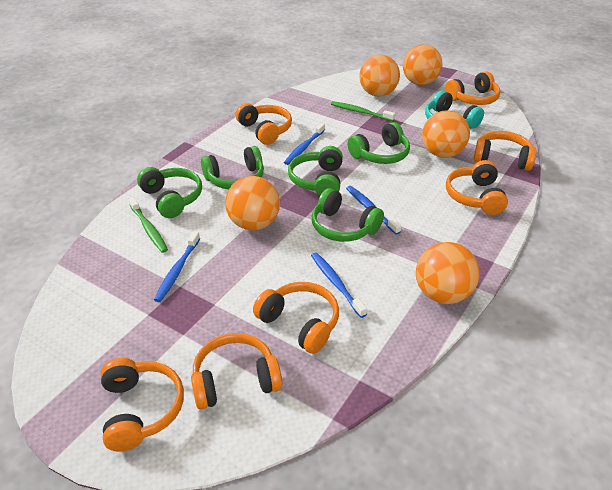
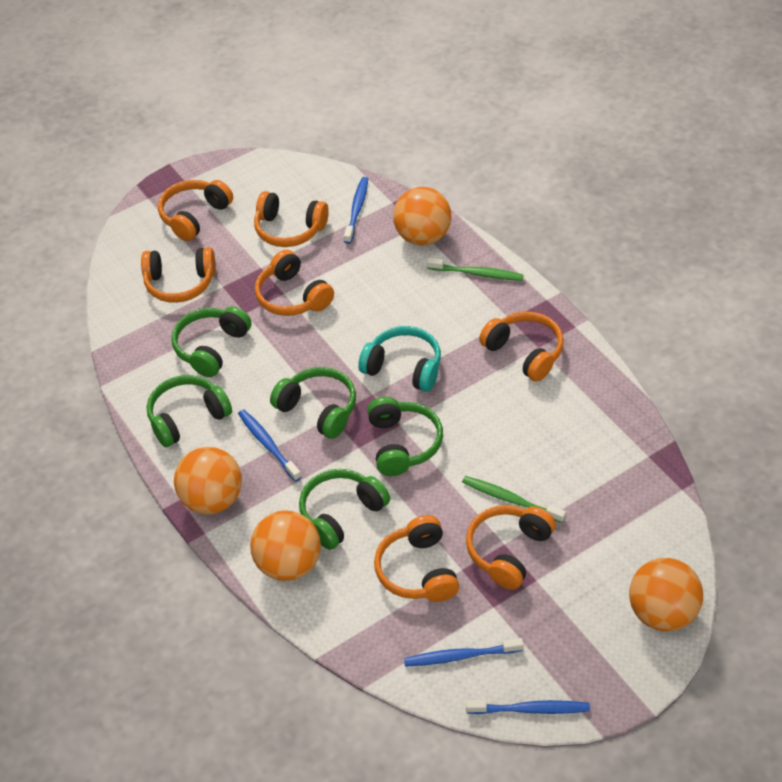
orange ball: 5 -> 4

